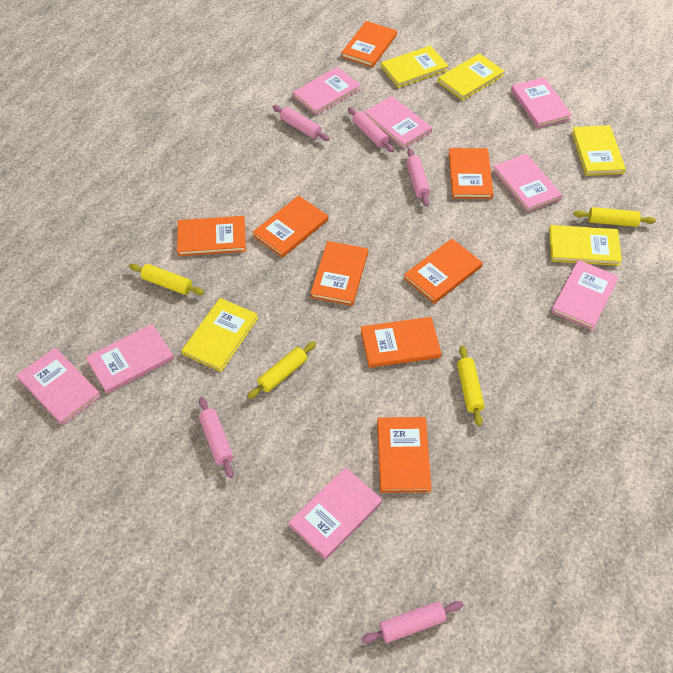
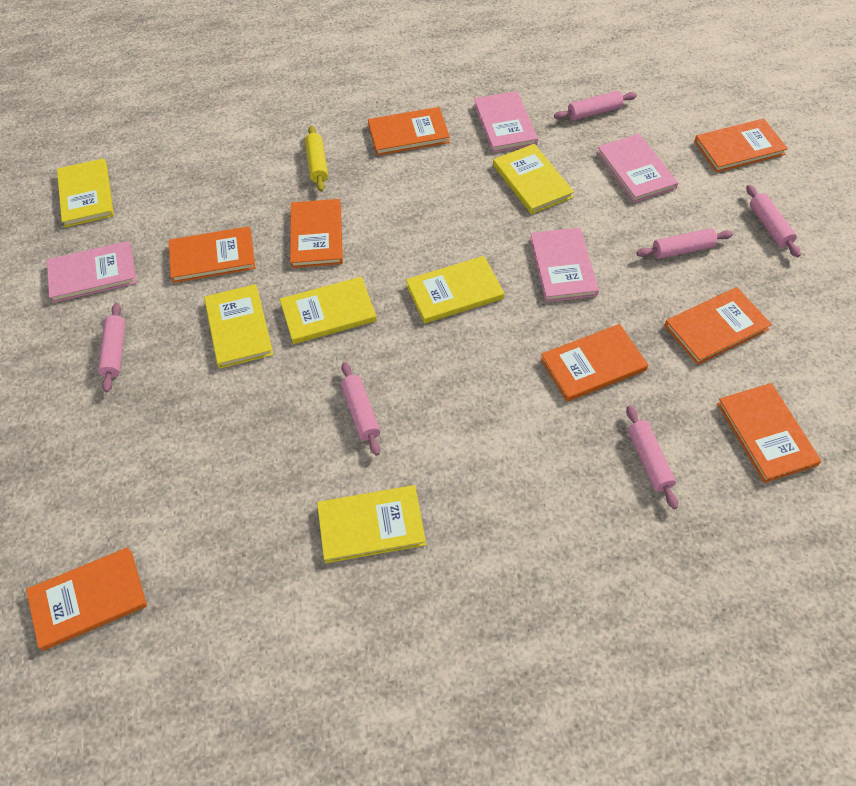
pink book: 8 -> 4
pink rolling pin: 5 -> 6
yellow book: 5 -> 6
yellow rolling pin: 4 -> 1

